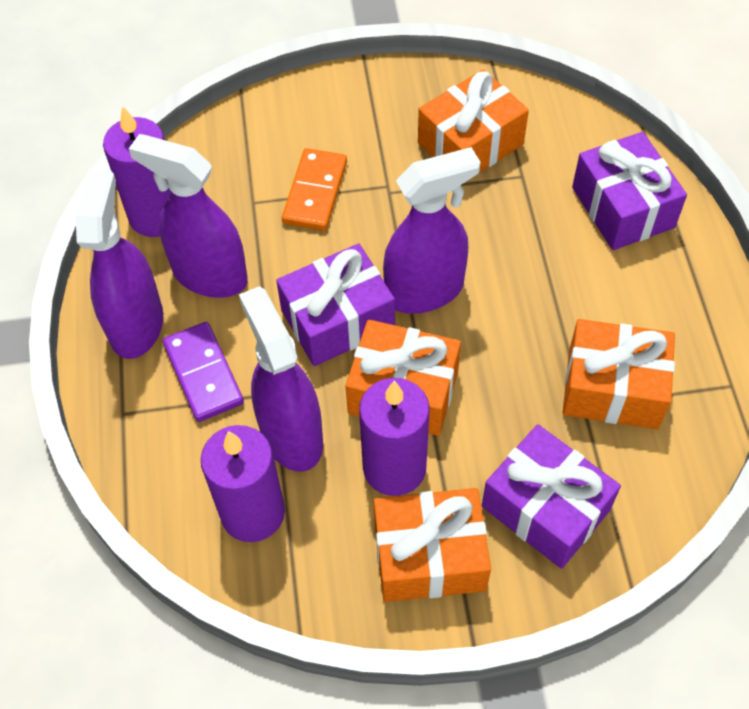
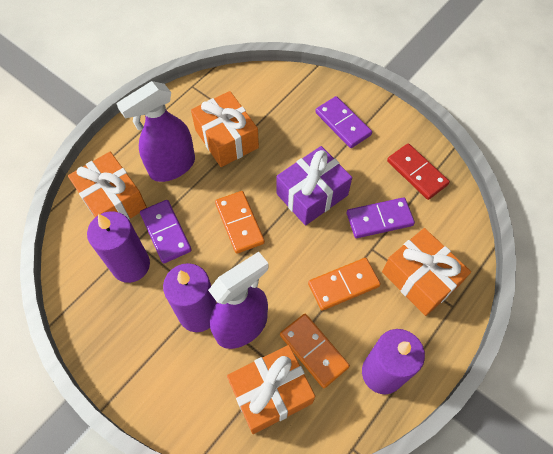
orange domino: 1 -> 3
purple domino: 1 -> 3
purple gift: 3 -> 1
purple spray bottle: 4 -> 2
red domino: 0 -> 1

